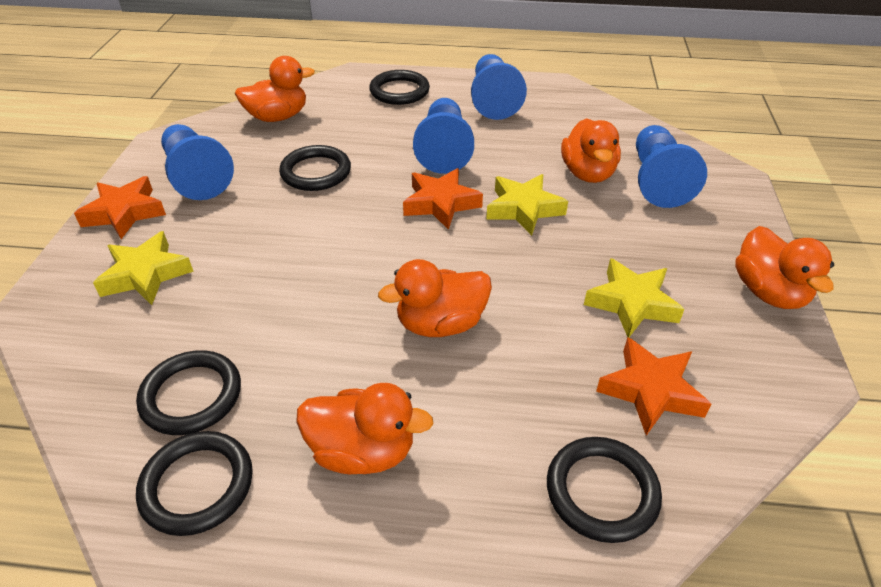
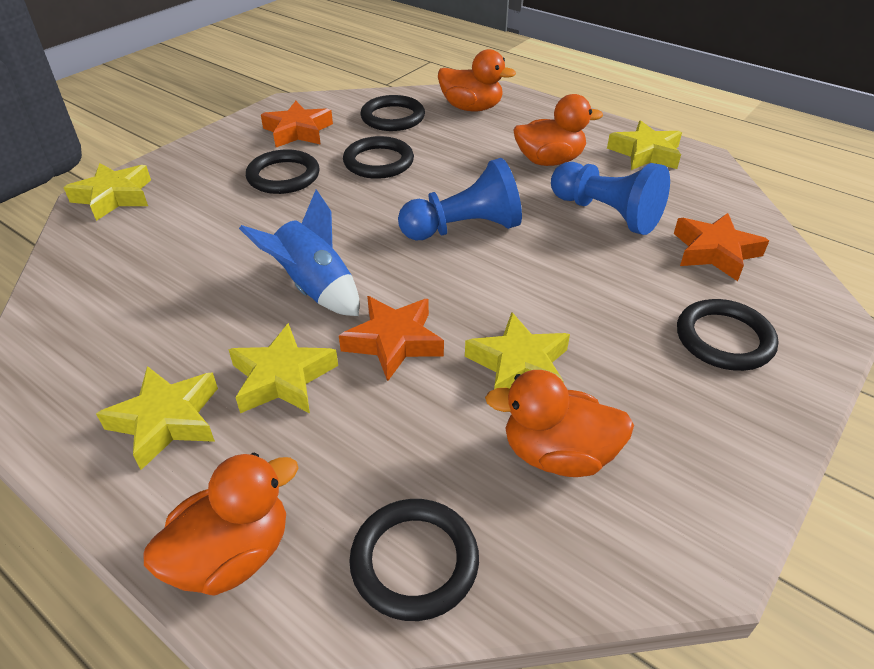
blue pawn: 4 -> 2
blue rocket: 0 -> 1
orange duck: 5 -> 4
yellow star: 3 -> 5

